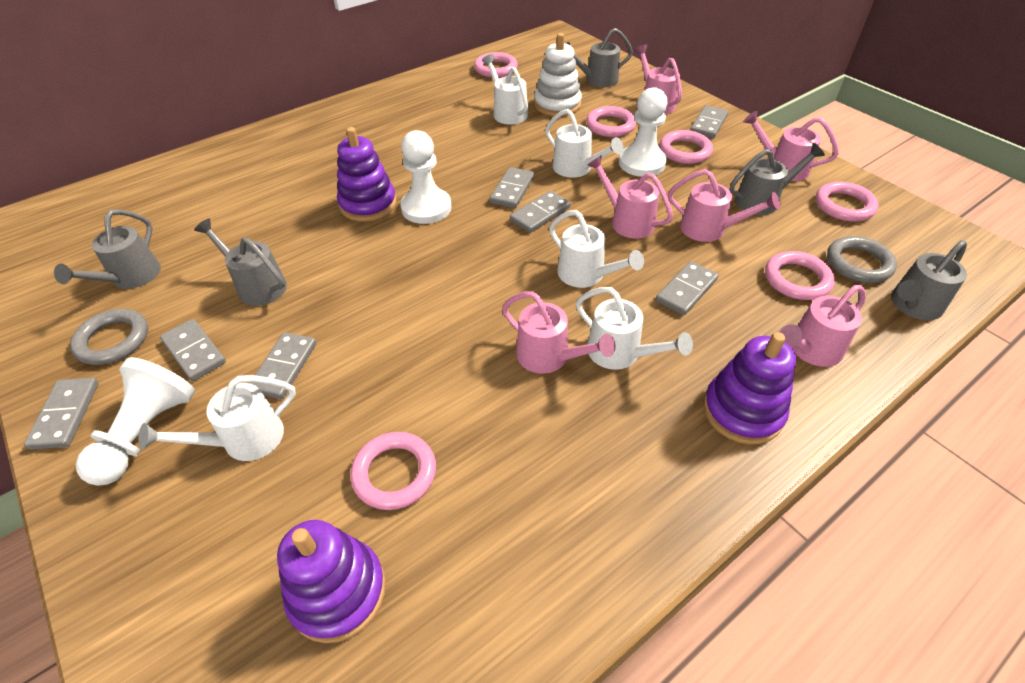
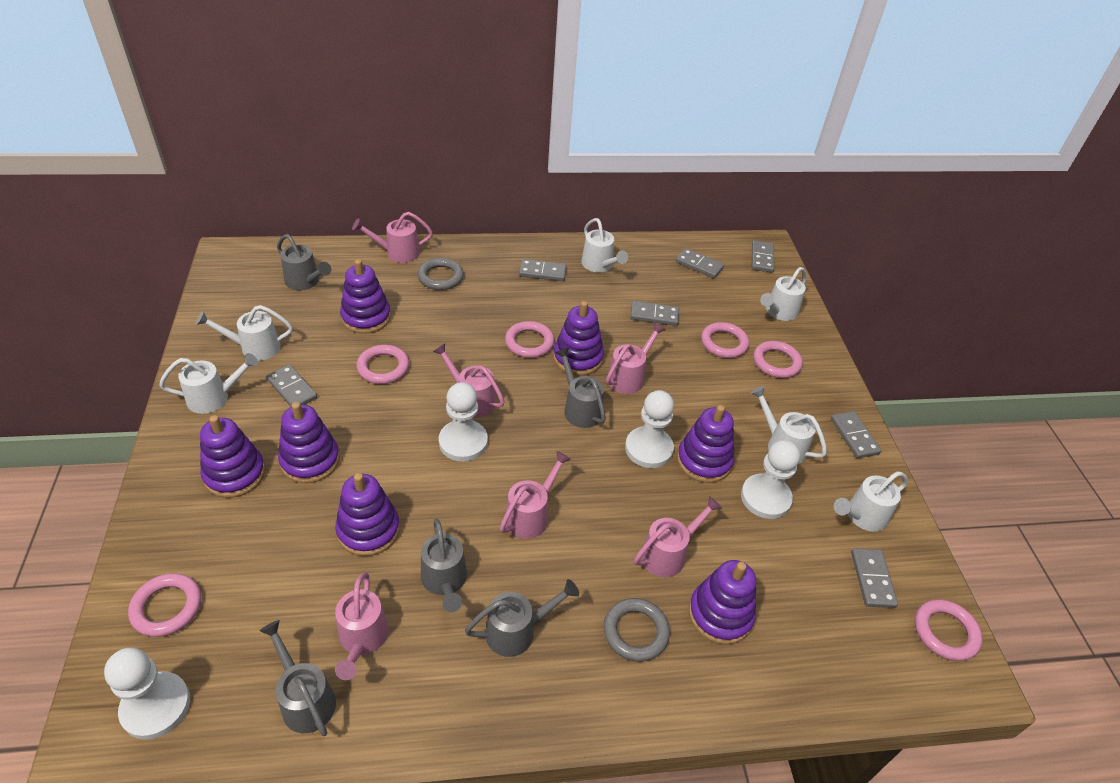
purple stacking toy: 3 -> 7
white pawn: 3 -> 4
white stacking toy: 1 -> 0
white watering can: 5 -> 6

